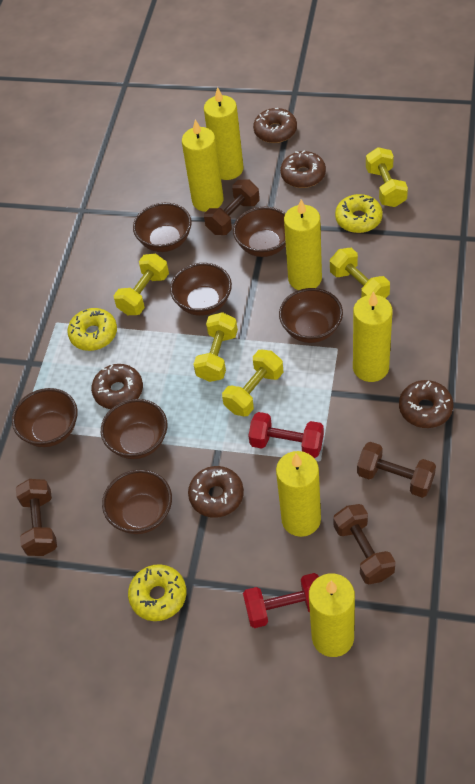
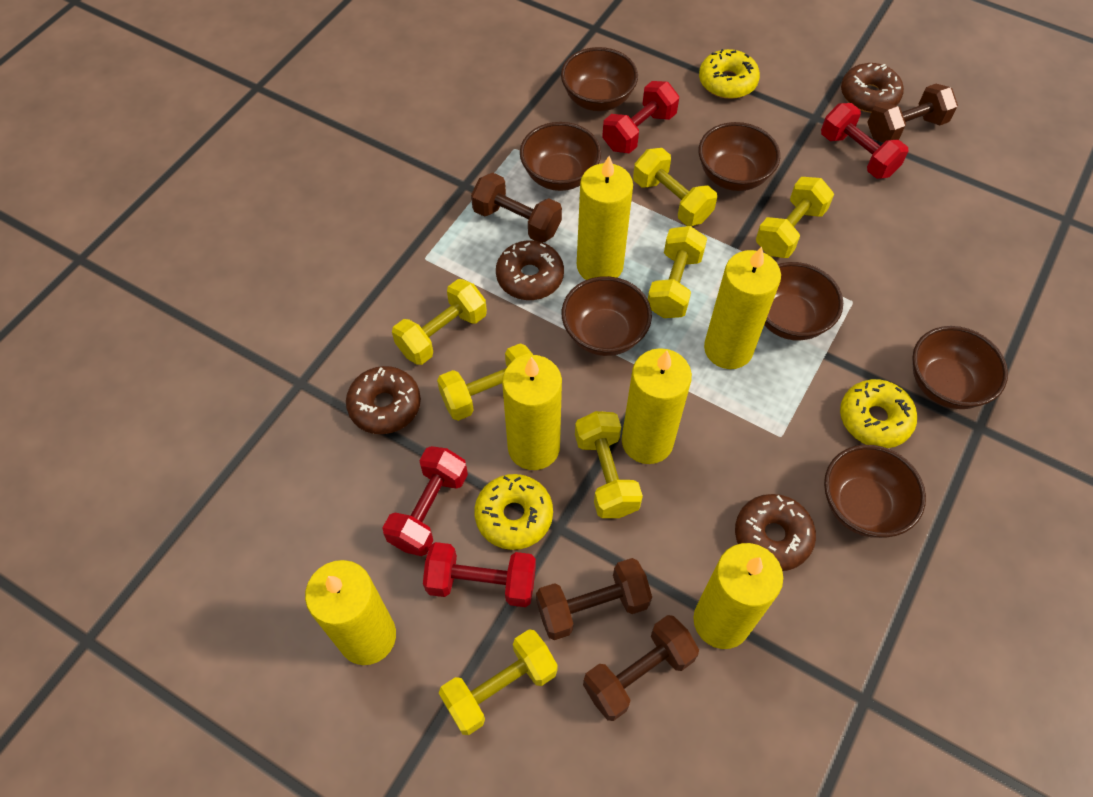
brown donut: 5 -> 4
red dumbbell: 2 -> 4
yellow dumbbell: 5 -> 7

